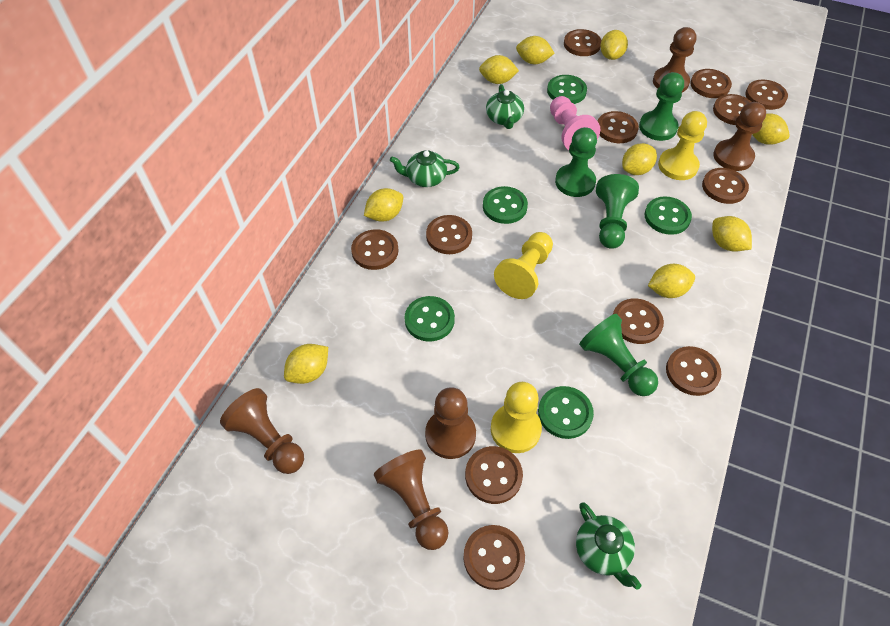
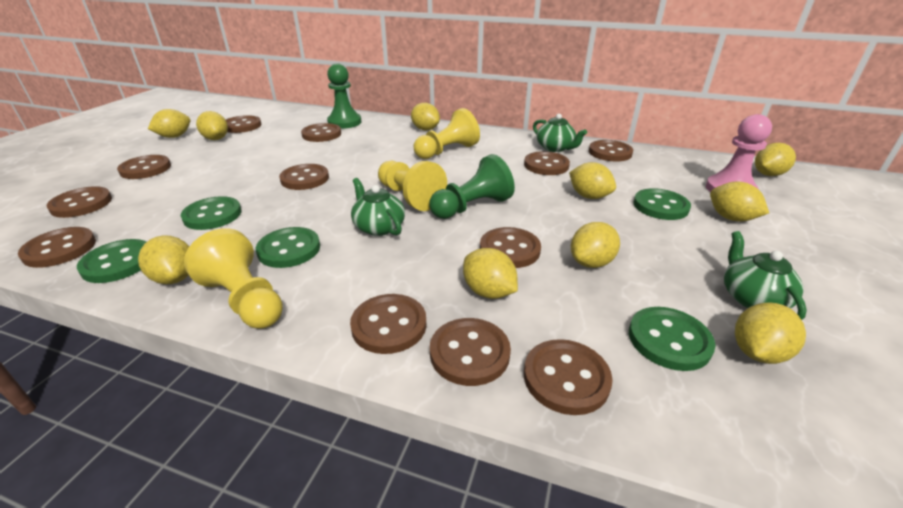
brown pawn: 5 -> 0
green pawn: 4 -> 2
yellow lemon: 9 -> 10

